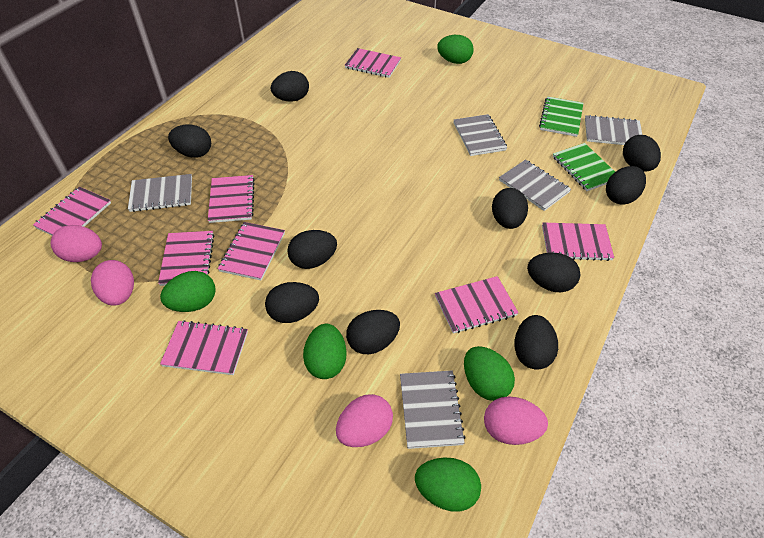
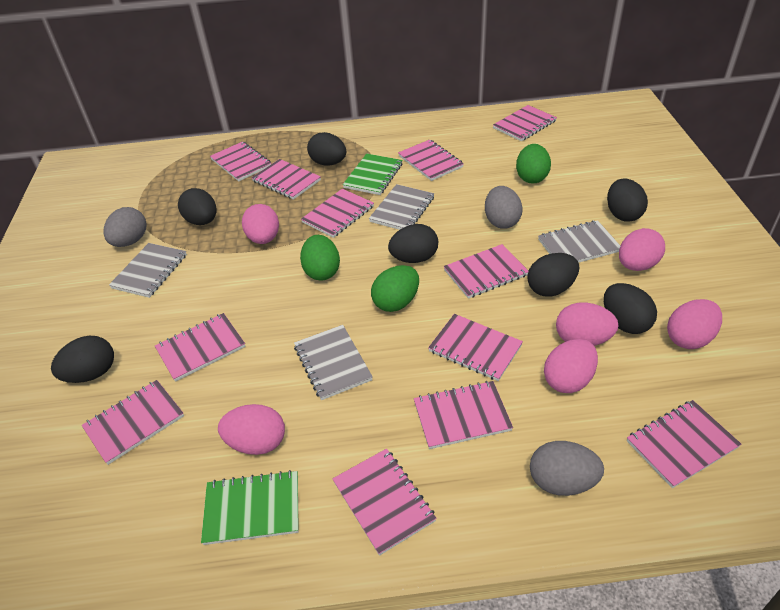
black egg: 10 -> 7
green egg: 5 -> 3
grey egg: 0 -> 3
grey notebook: 5 -> 4
pink egg: 4 -> 6
pink notebook: 8 -> 12

